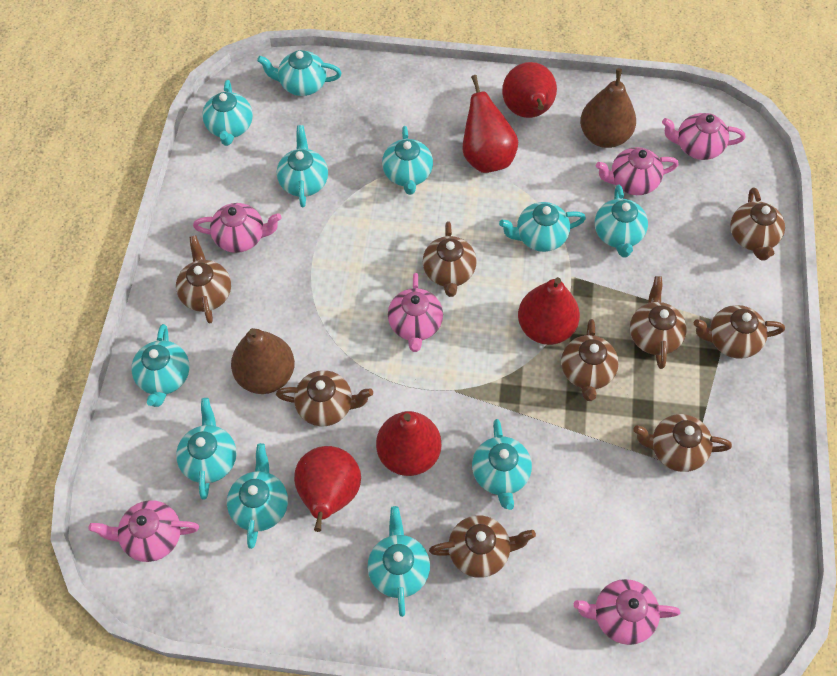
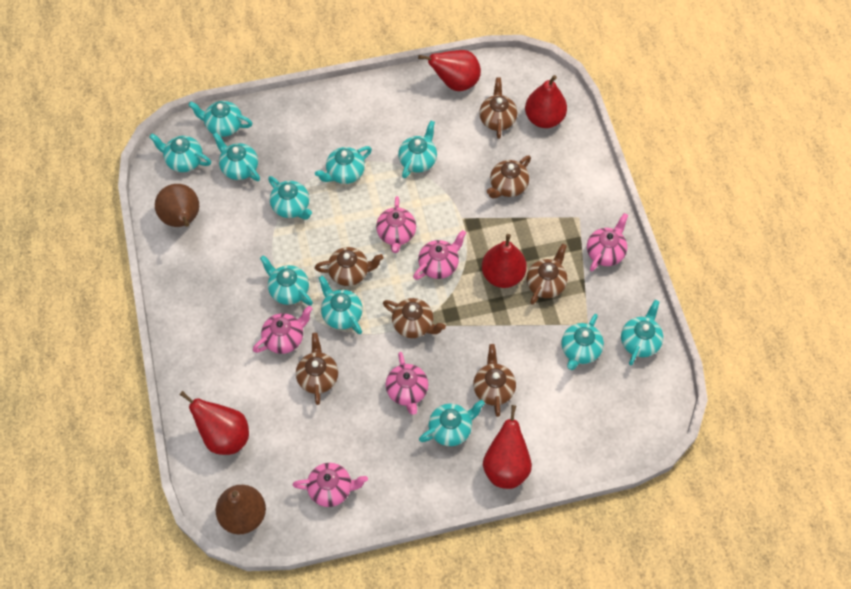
brown teapot: 9 -> 7

